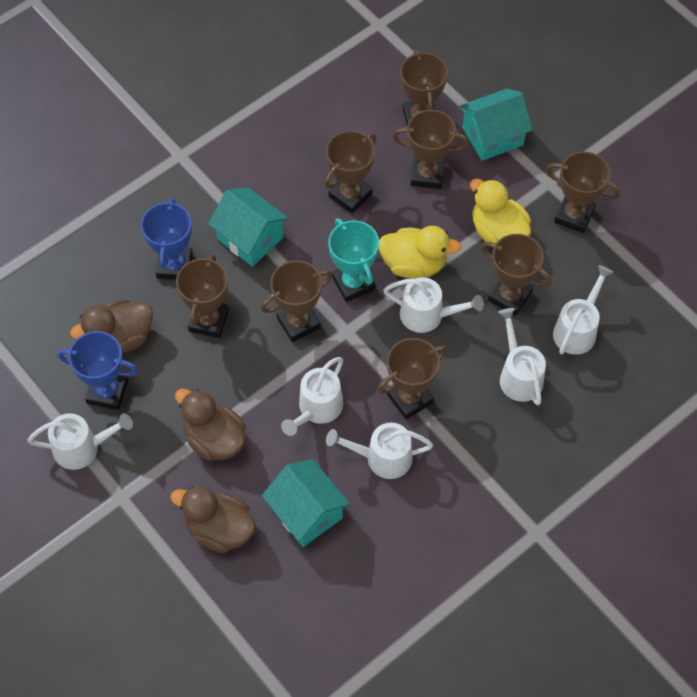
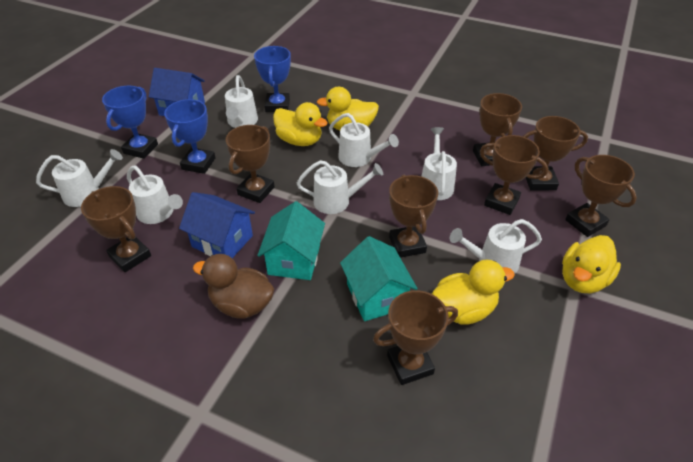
blue house: 0 -> 2
blue trophy: 2 -> 3
brown duck: 3 -> 1
turquoise house: 3 -> 2
turquoise trophy: 1 -> 0
white watering can: 6 -> 7
yellow duck: 2 -> 4

